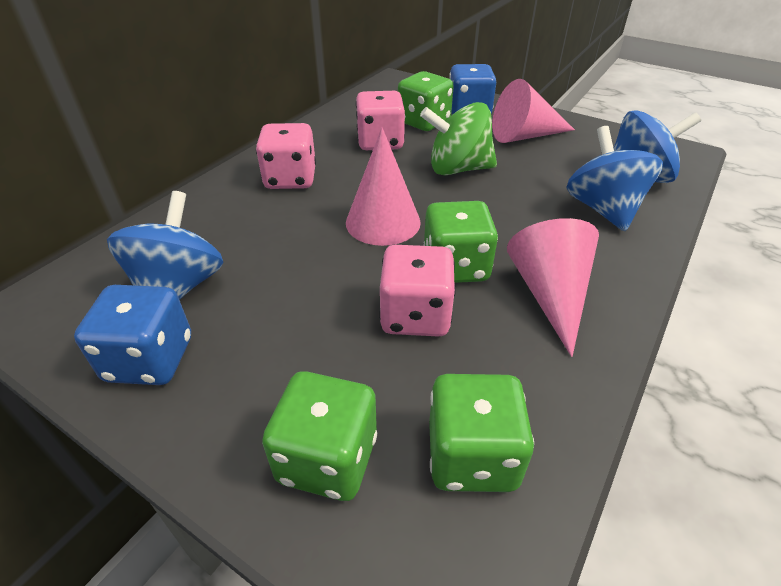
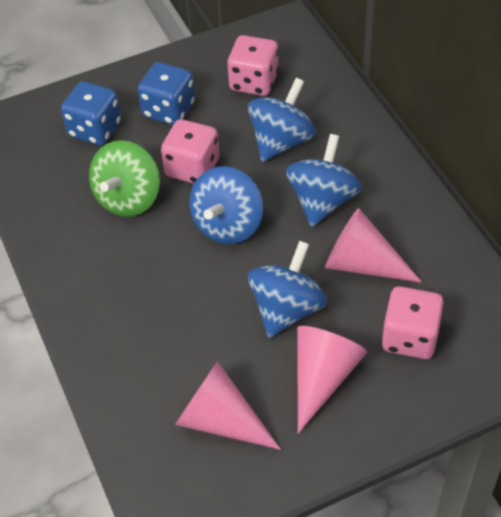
blue spinning top: 3 -> 4
green dice: 4 -> 0

